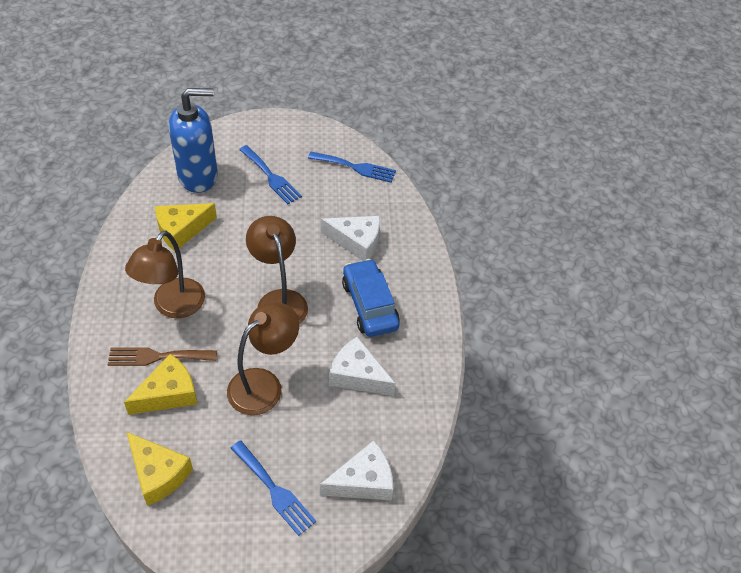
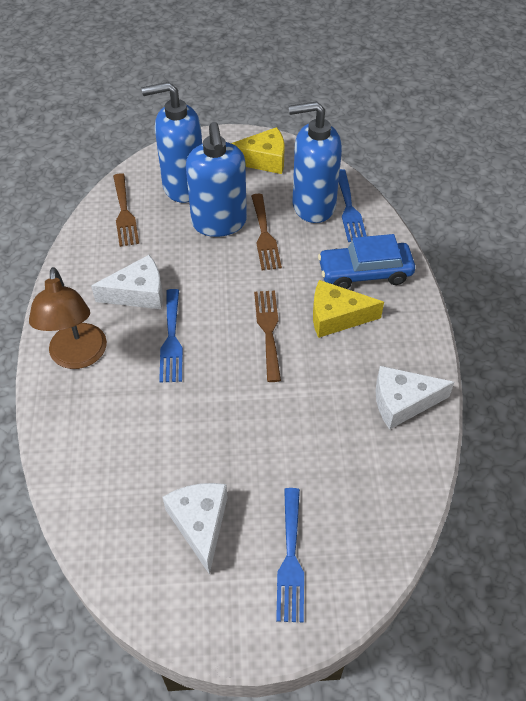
blue soap dispenser: 1 -> 3
brown fork: 1 -> 3
brown lamp: 3 -> 1
yellow cheese: 3 -> 2

